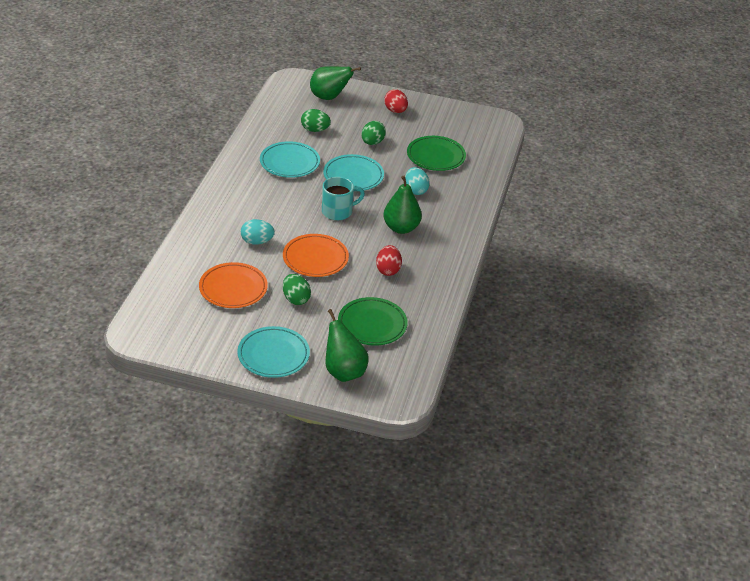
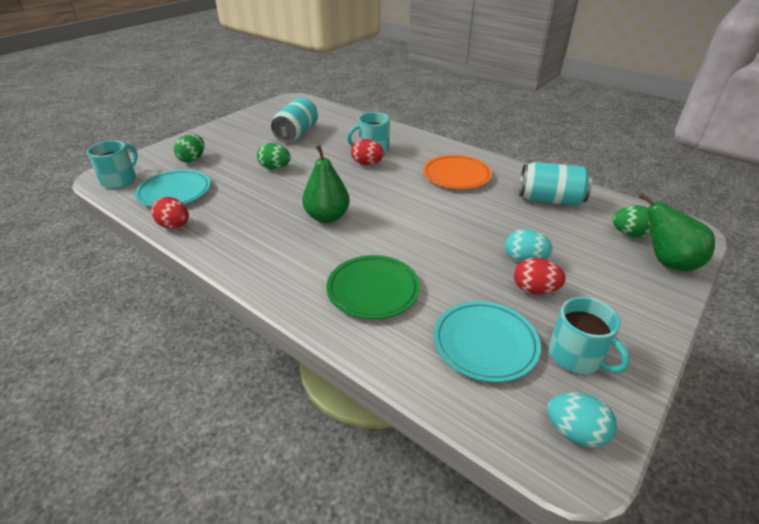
green pear: 3 -> 2
green plate: 2 -> 1
orange plate: 2 -> 1
red egg: 2 -> 3
turquoise can: 0 -> 2
turquoise mug: 1 -> 3
turquoise plate: 3 -> 2

